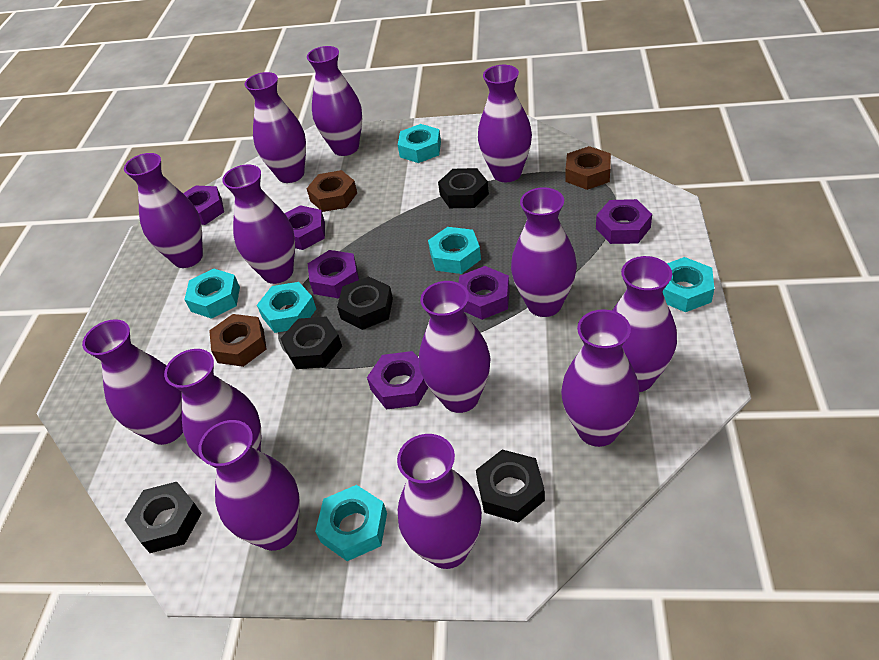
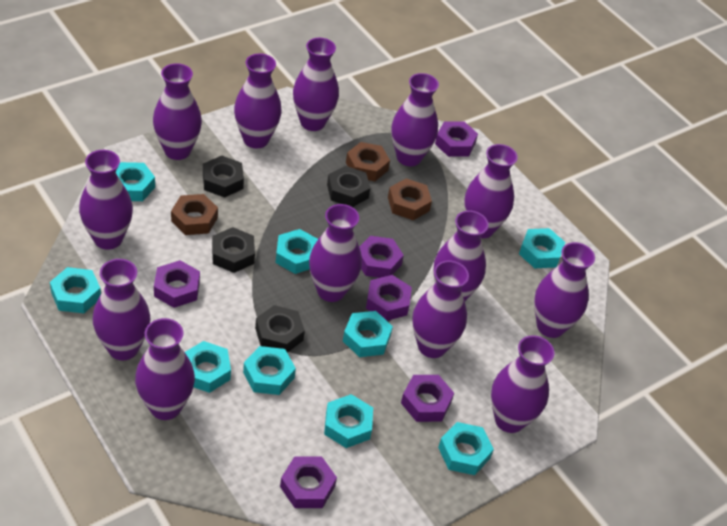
black nut: 5 -> 4
turquoise nut: 6 -> 9

